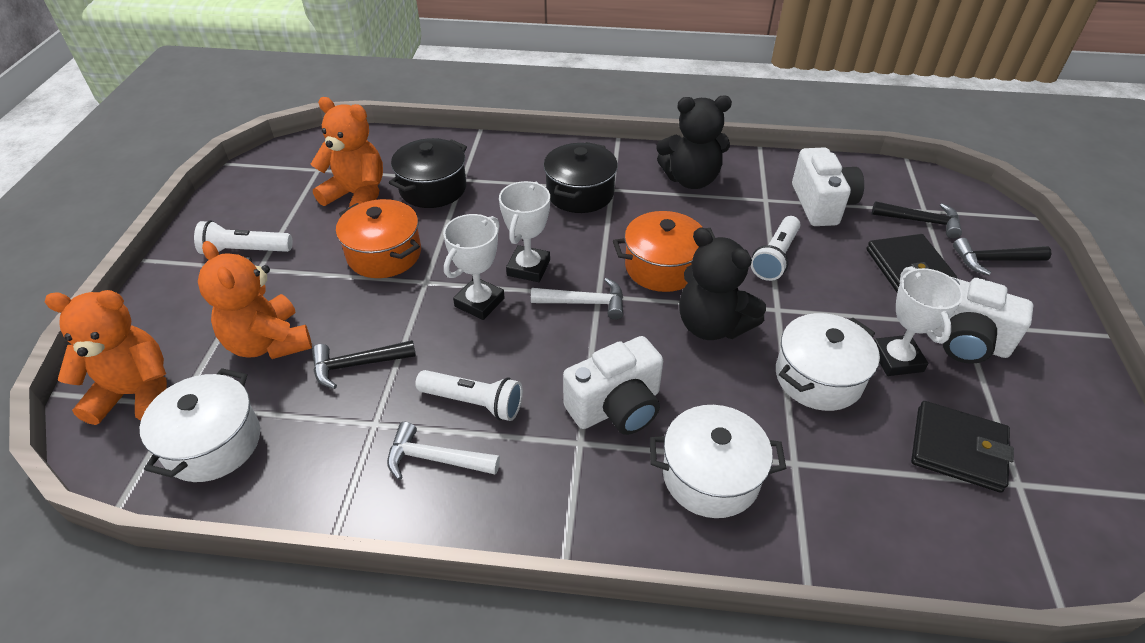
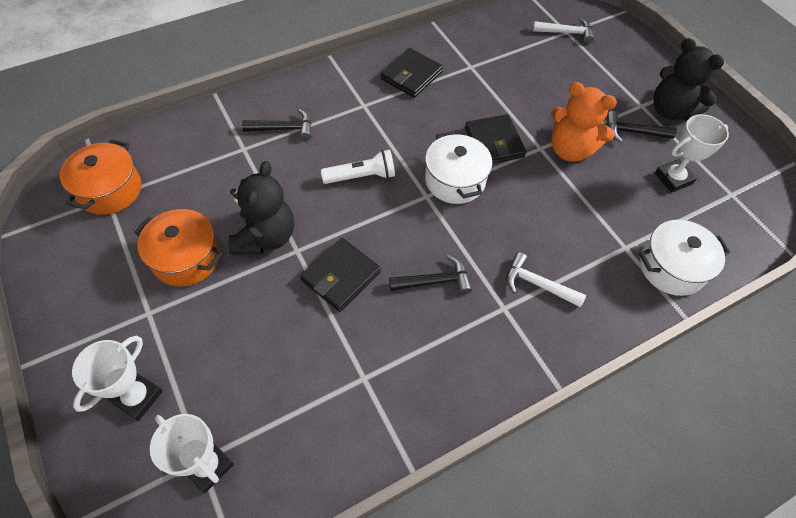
black pot: 2 -> 0
black wallet: 2 -> 3
orange teddy bear: 3 -> 1
white camera: 3 -> 0
white flashlight: 3 -> 1
white pot: 3 -> 2

